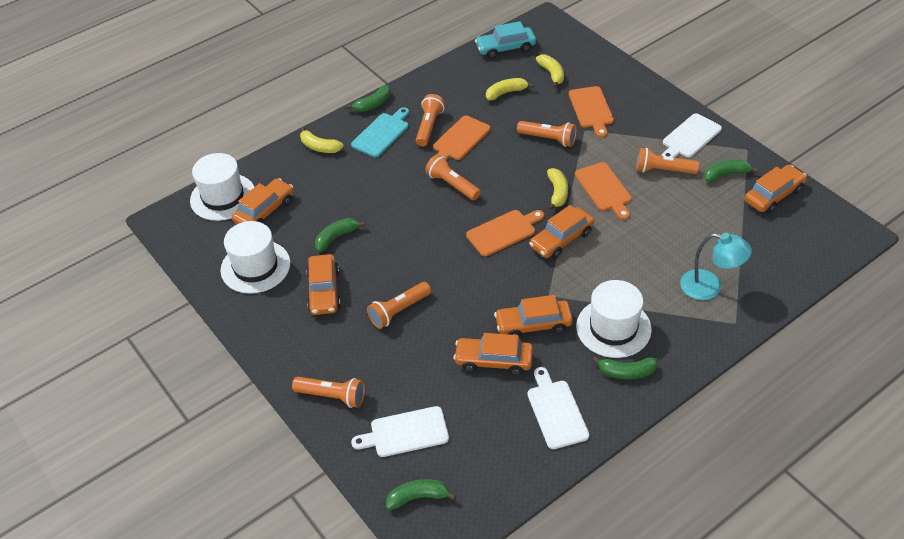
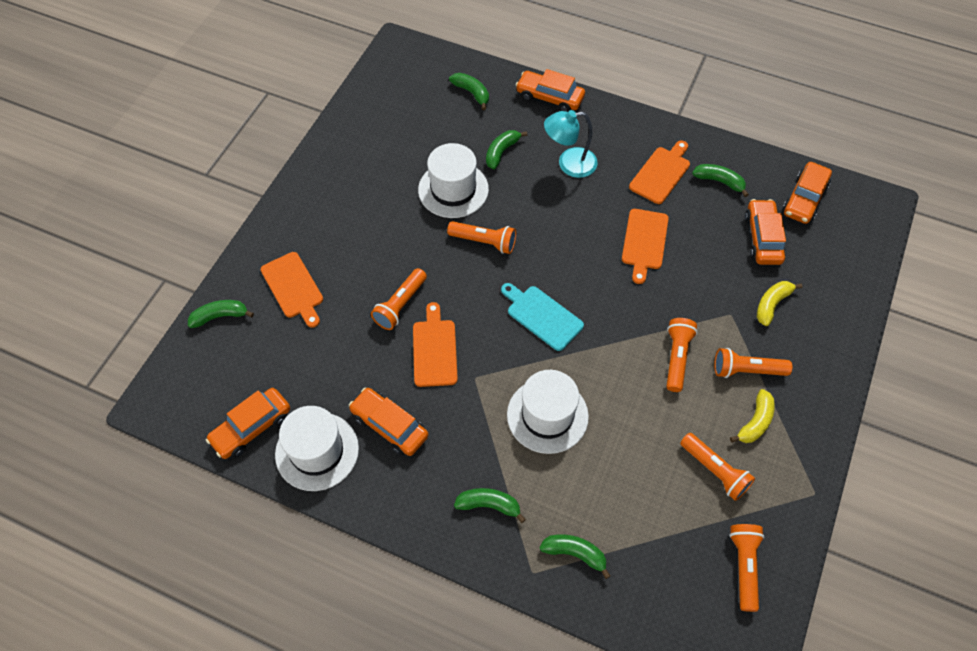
green banana: 5 -> 6
orange car: 6 -> 5
turquoise car: 1 -> 0
white cutting board: 3 -> 0
yellow banana: 4 -> 2

